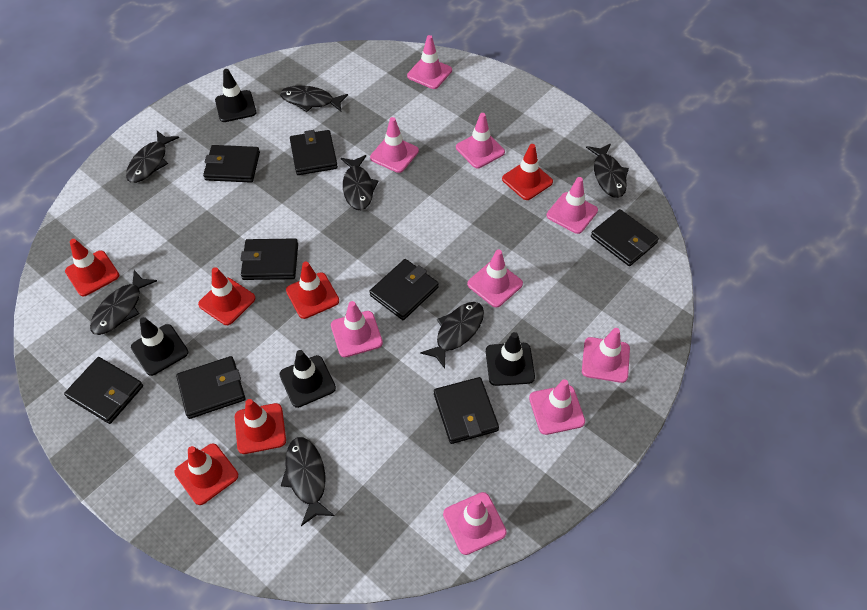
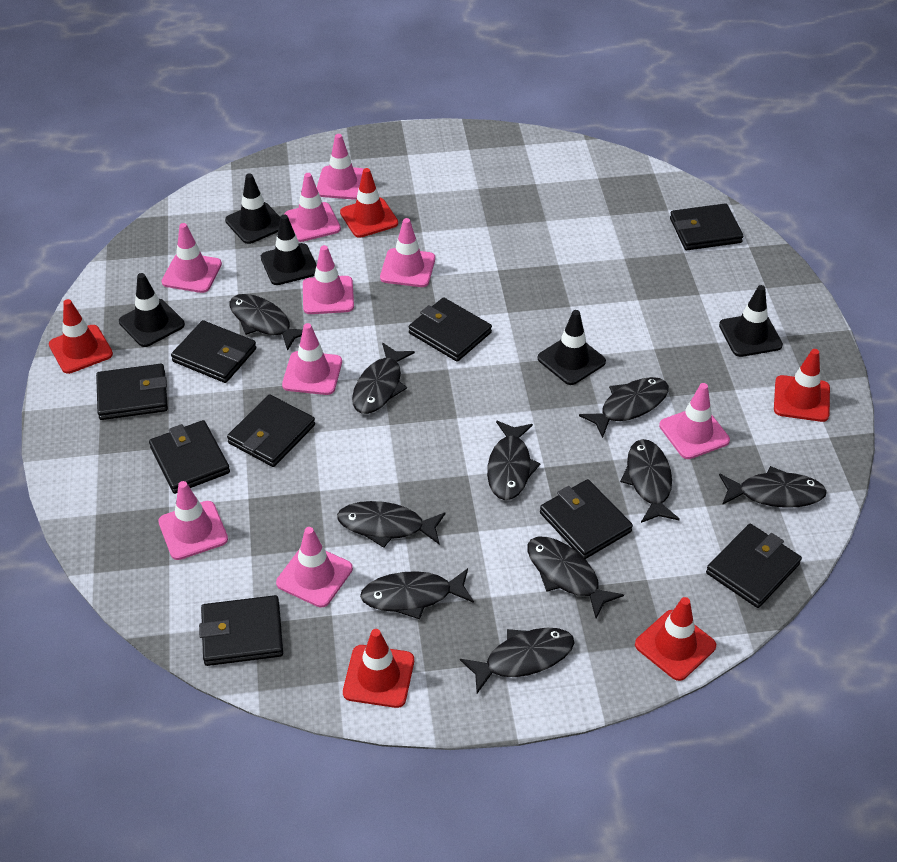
black fish: 7 -> 10
black traffic cone: 4 -> 5
black wallet: 8 -> 9
red traffic cone: 6 -> 5

